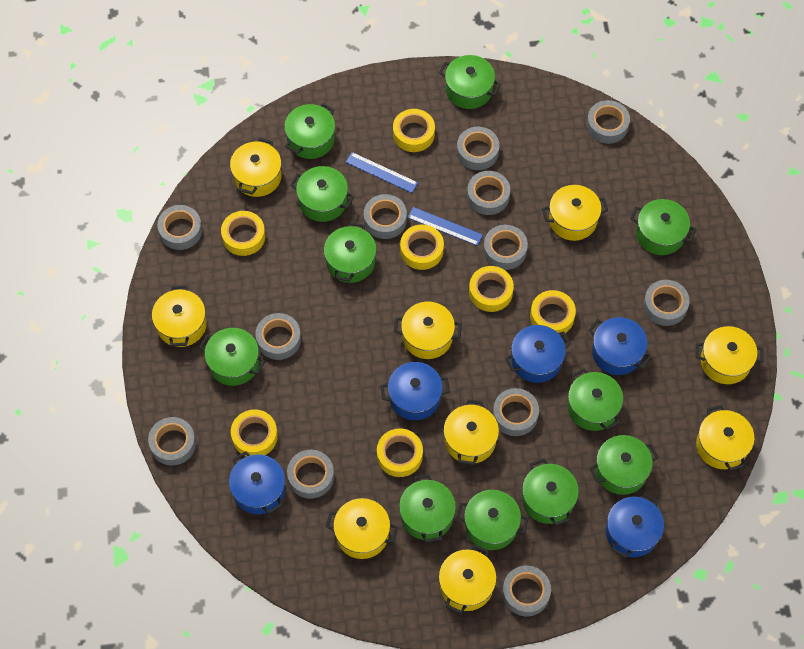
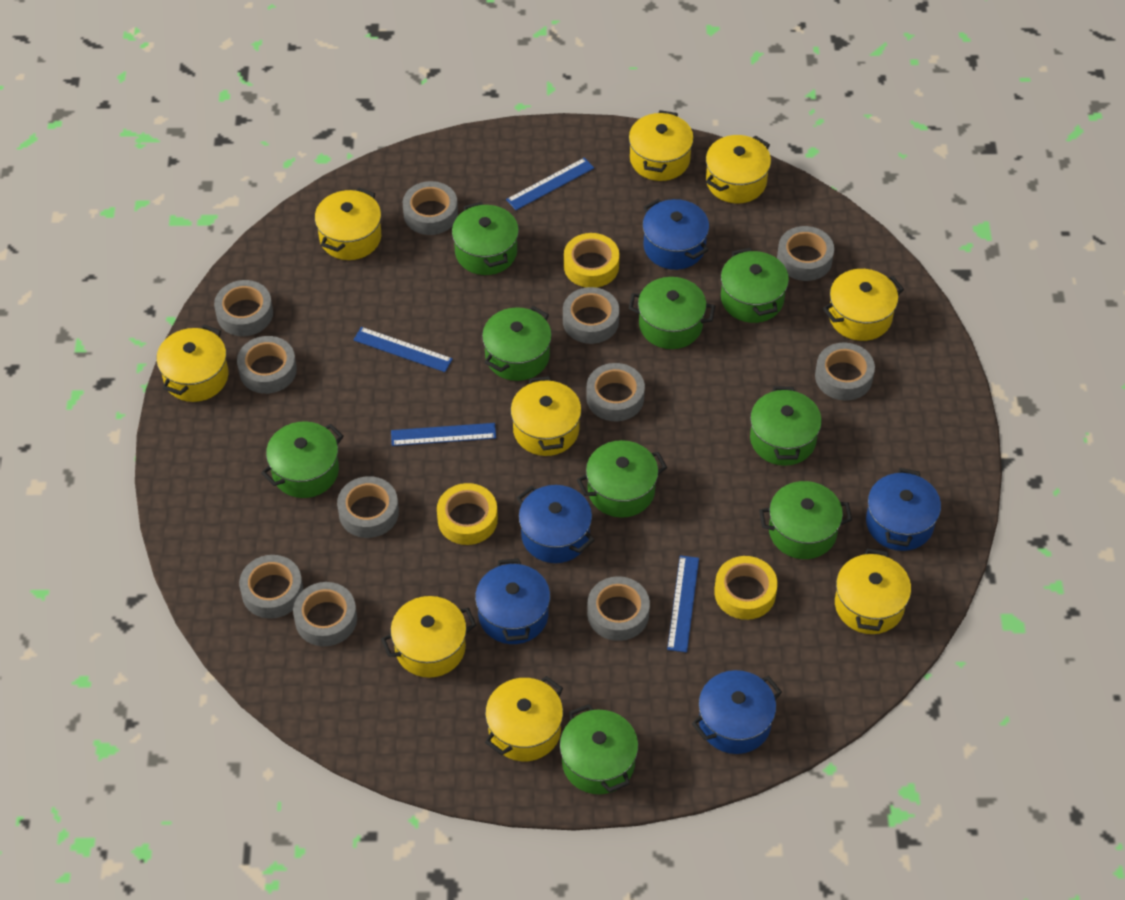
blue ruler: 2 -> 4
green pot: 11 -> 9
grey tape: 12 -> 11
yellow tape: 7 -> 3

